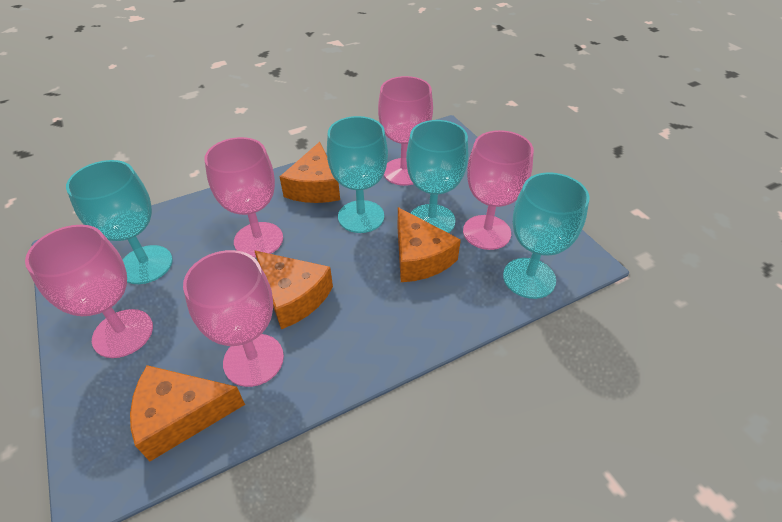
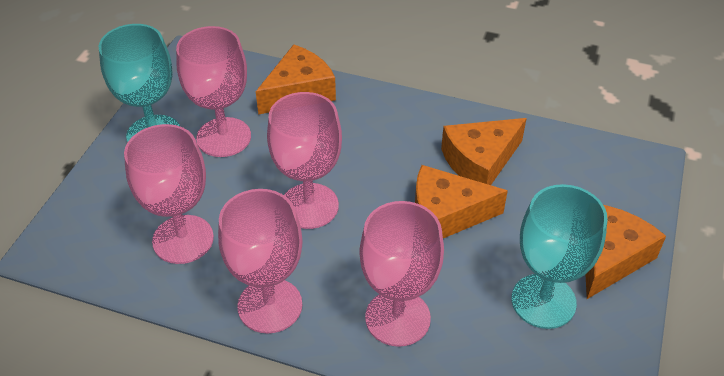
turquoise goblet: 4 -> 2

